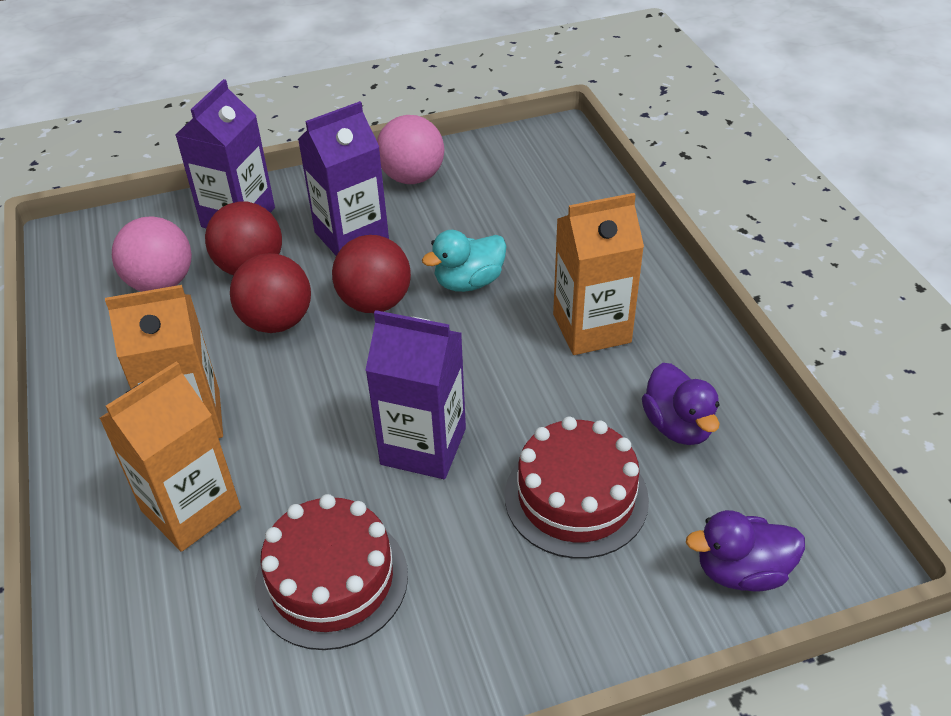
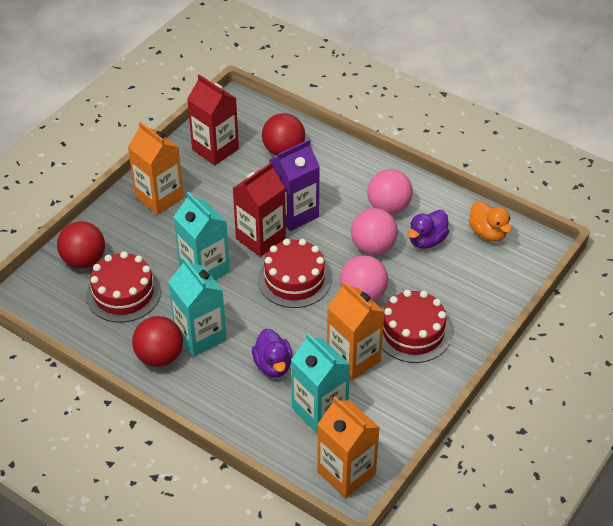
orange duck: 0 -> 1
pink ball: 2 -> 3
purple carton: 3 -> 1
red cake: 2 -> 3
red carton: 0 -> 2
turquoise carton: 0 -> 3
turquoise duck: 1 -> 0

